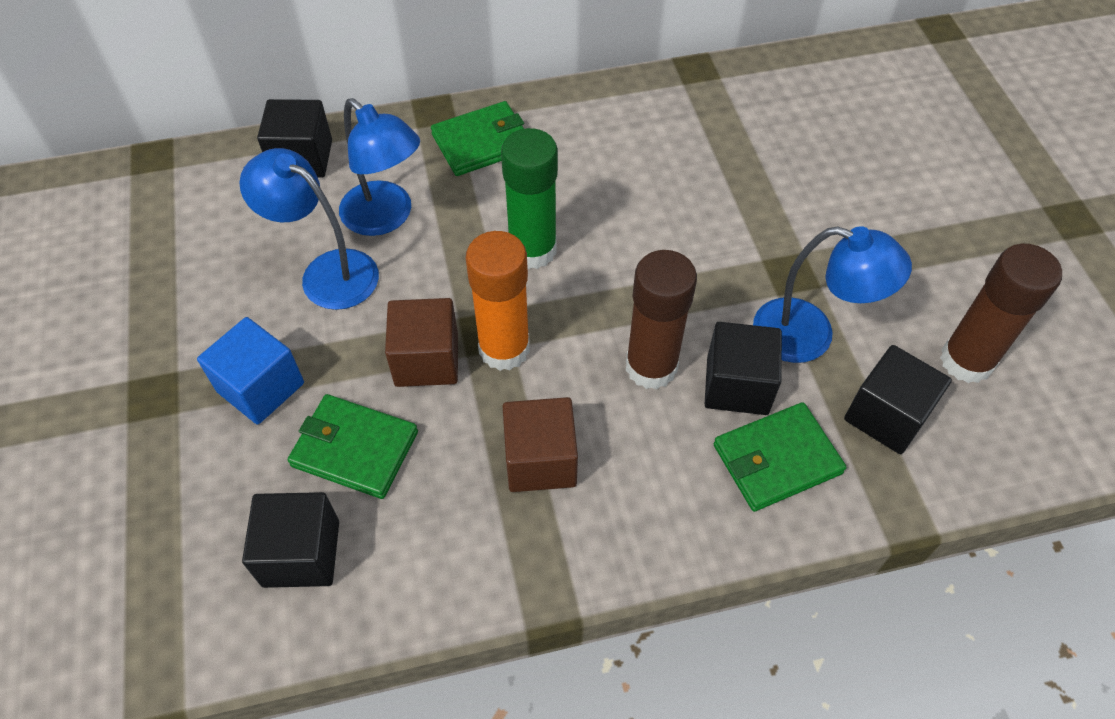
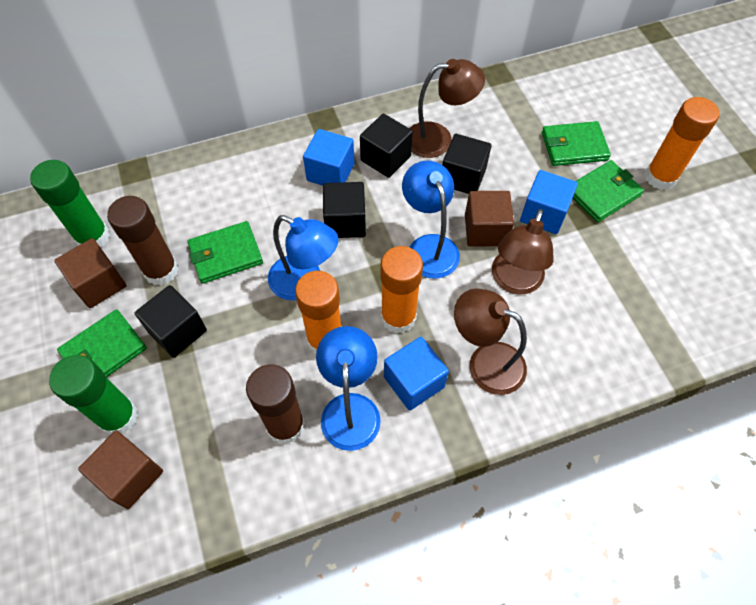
blue cube: 1 -> 3
brown cube: 2 -> 3
brown lamp: 0 -> 3
green glue stick: 1 -> 2
green wallet: 3 -> 4
orange glue stick: 1 -> 3

